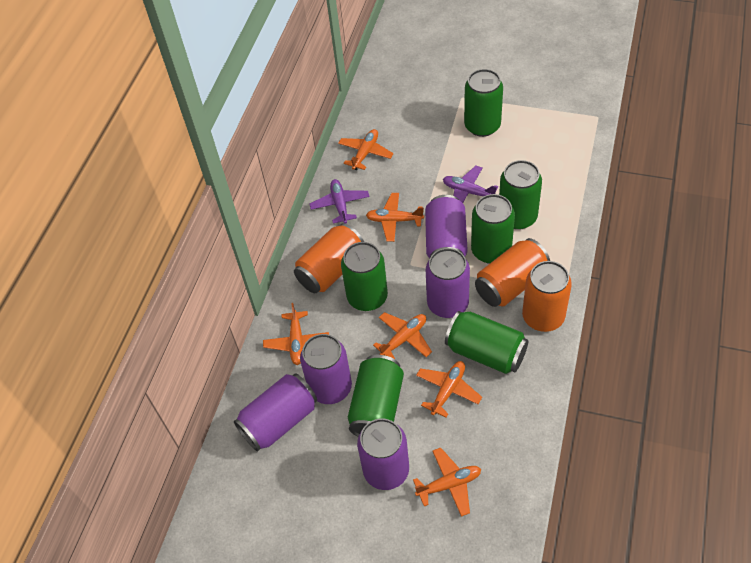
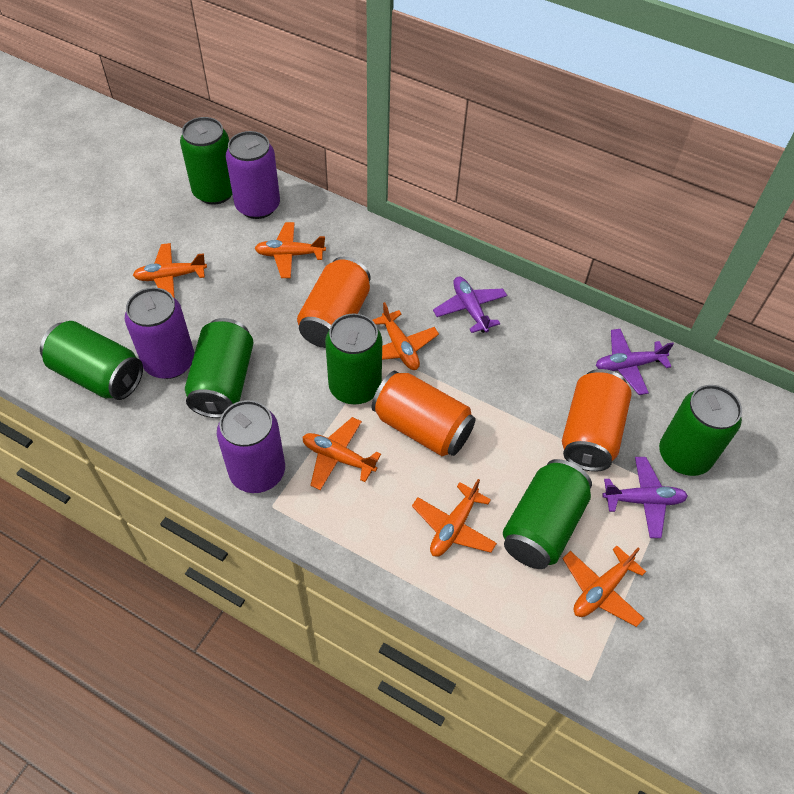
purple can: 5 -> 3
purple plane: 2 -> 3

